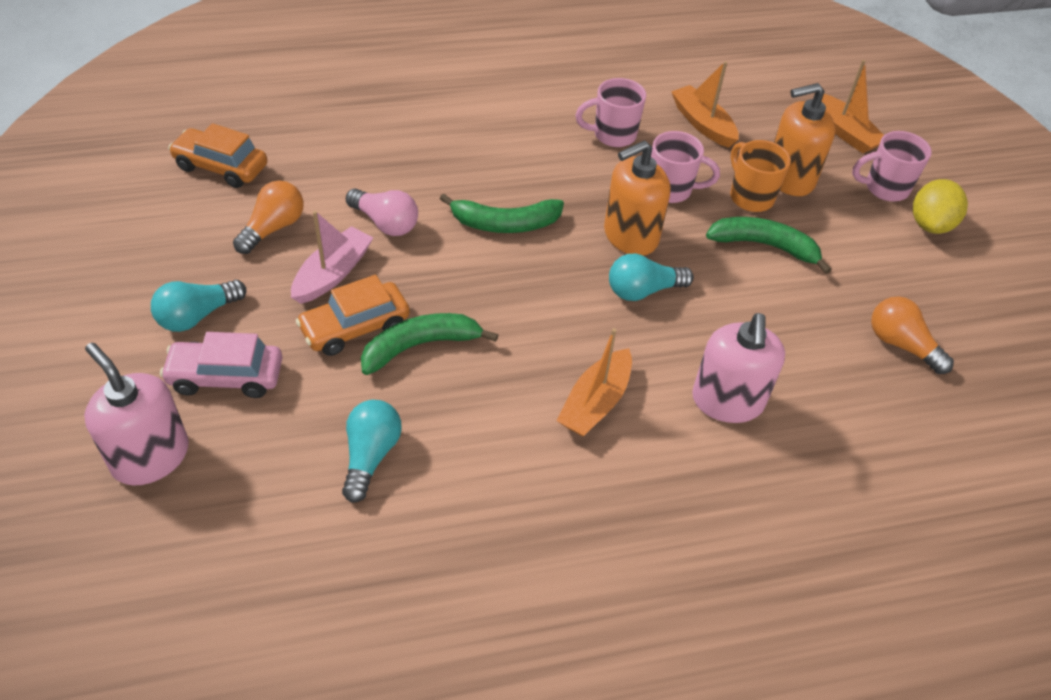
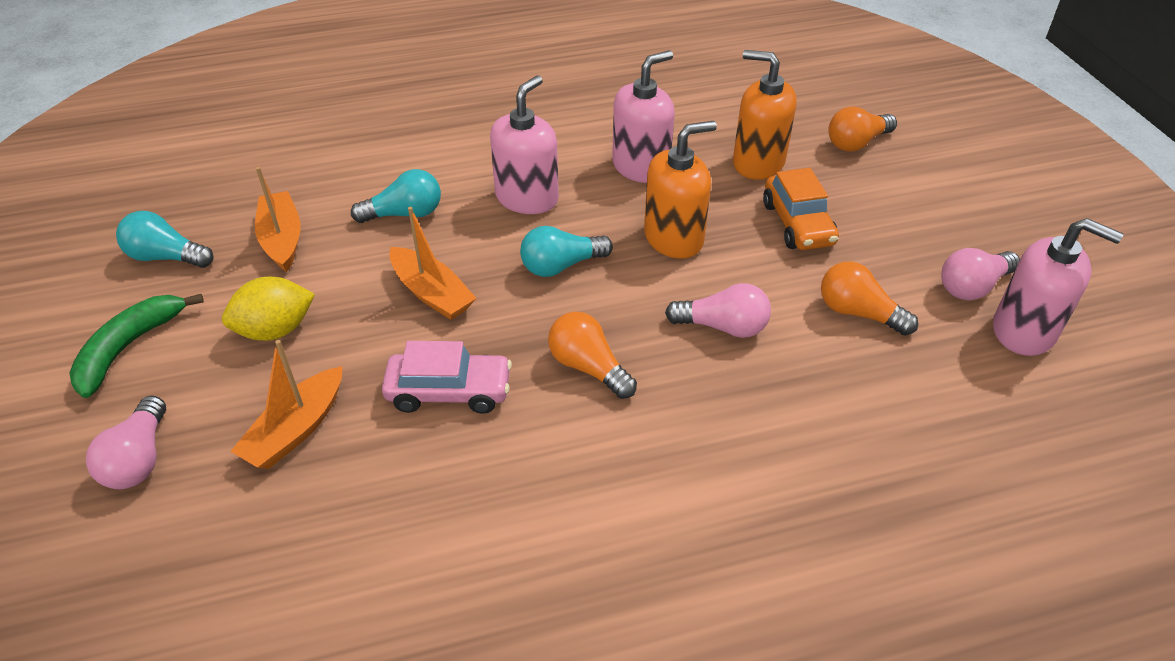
green banana: 3 -> 1
orange car: 2 -> 1
orange light bulb: 2 -> 3
orange mug: 1 -> 0
pink boat: 1 -> 0
pink light bulb: 1 -> 3
pink mug: 3 -> 0
pink soap dispenser: 2 -> 3

